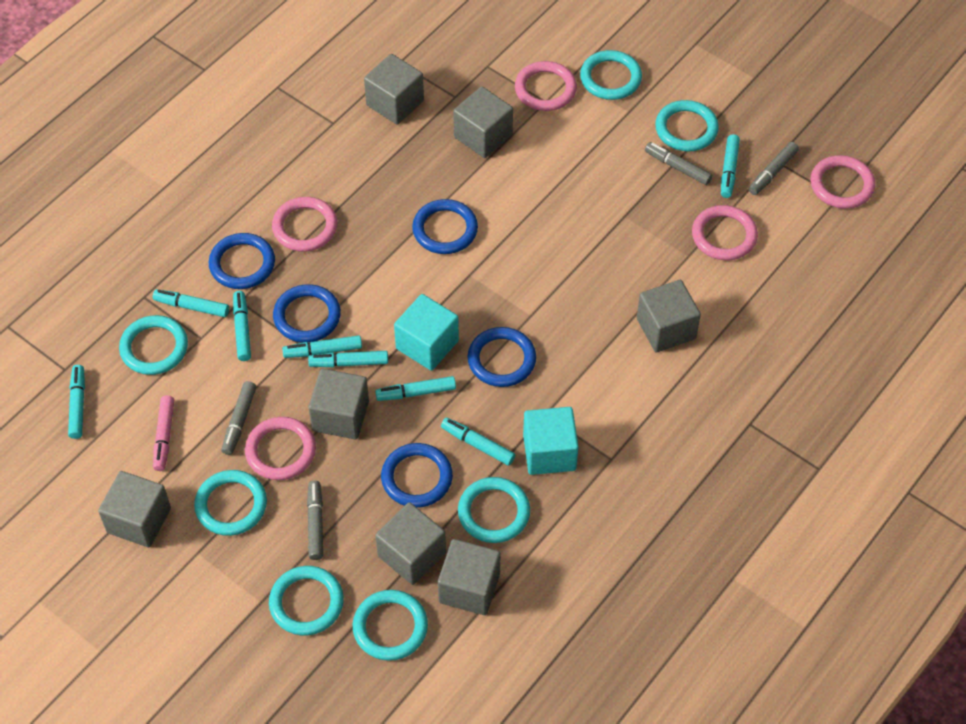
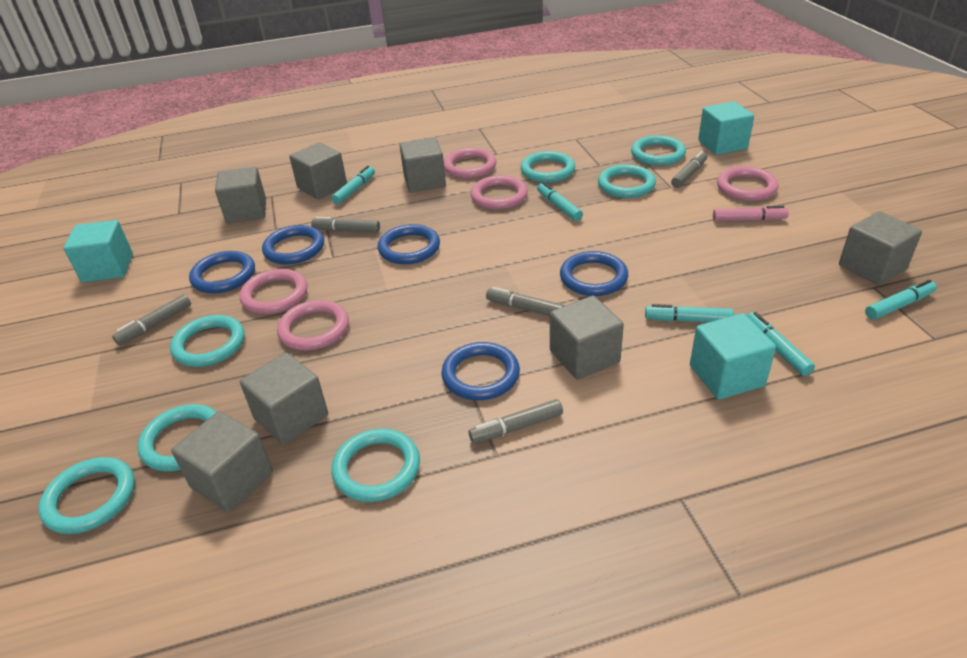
grey marker: 4 -> 5
turquoise cube: 2 -> 3
turquoise marker: 8 -> 5

